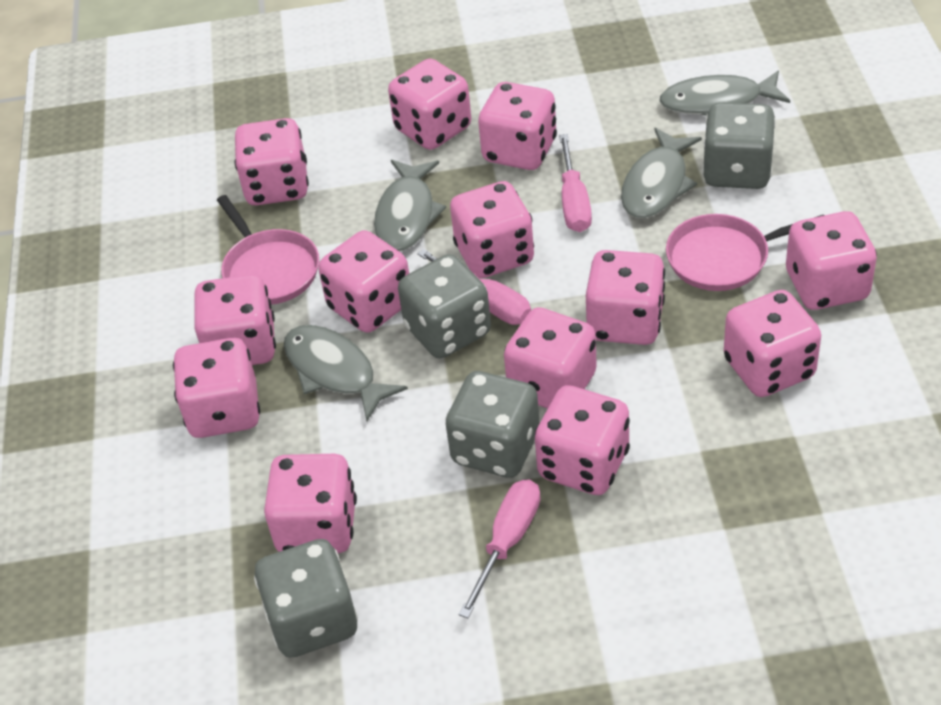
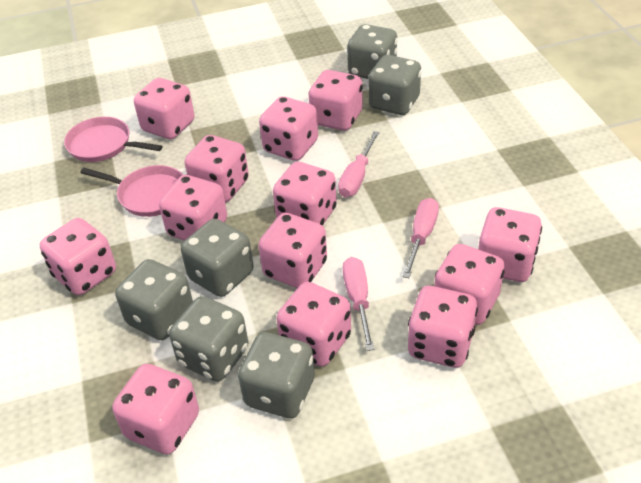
grey dice: 4 -> 6
grey fish: 4 -> 0

